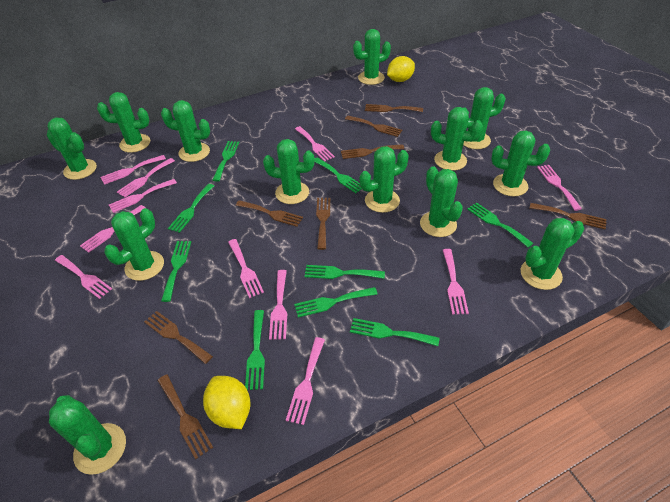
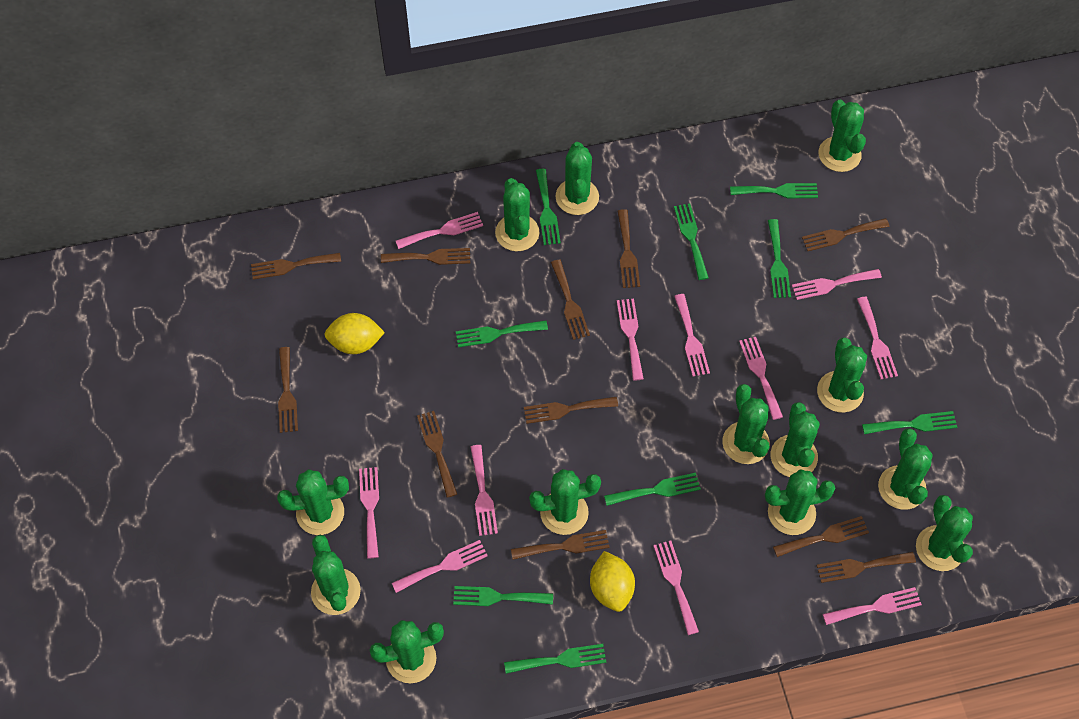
brown fork: 8 -> 11

